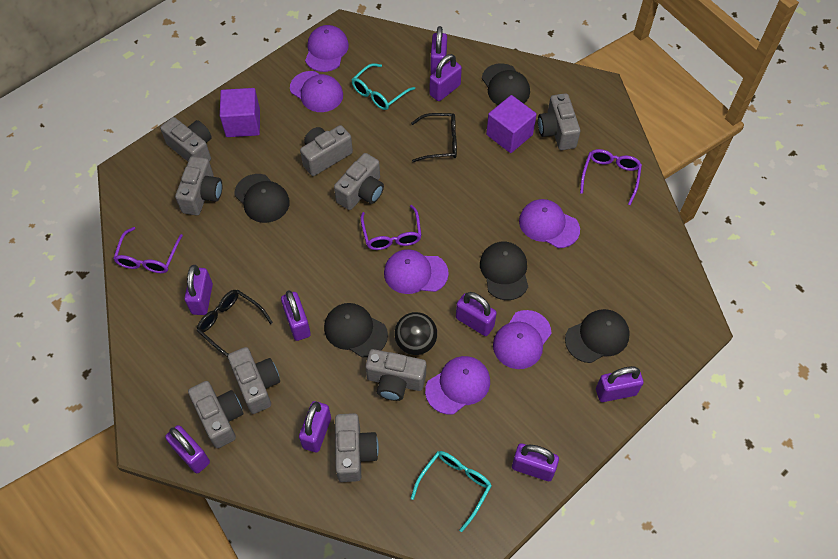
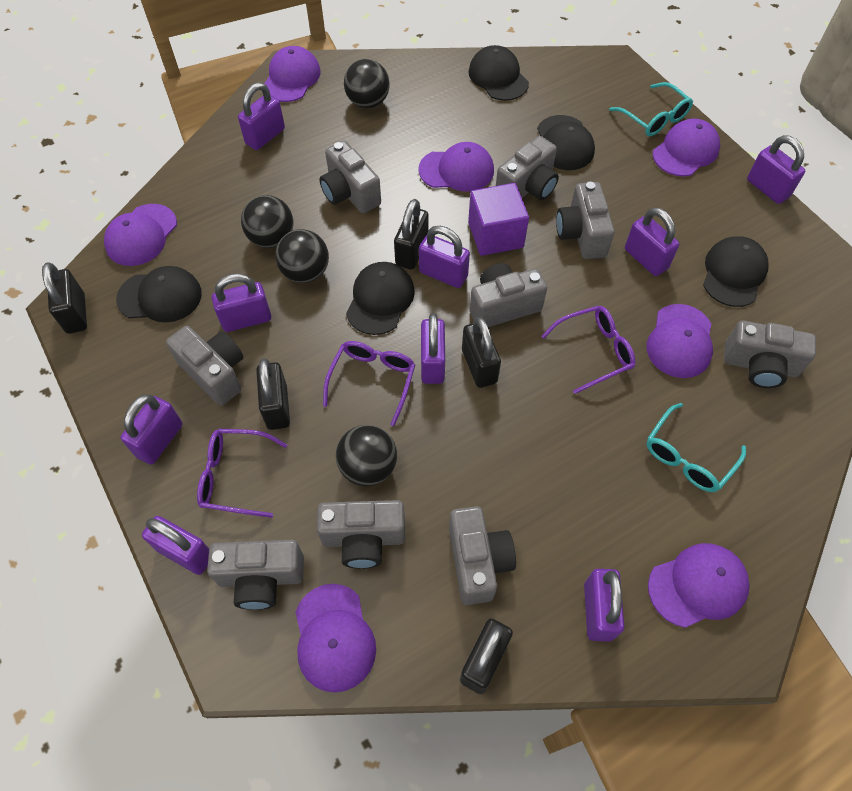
black ball: 1 -> 4
black glasses: 2 -> 0
black padlock: 0 -> 5
purple cap: 6 -> 7
purple cube: 2 -> 1

